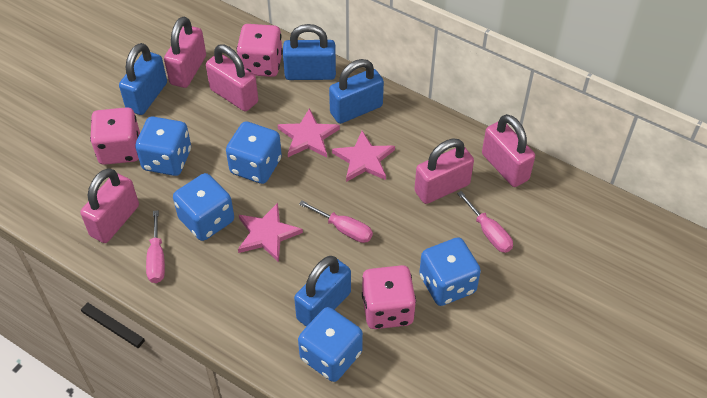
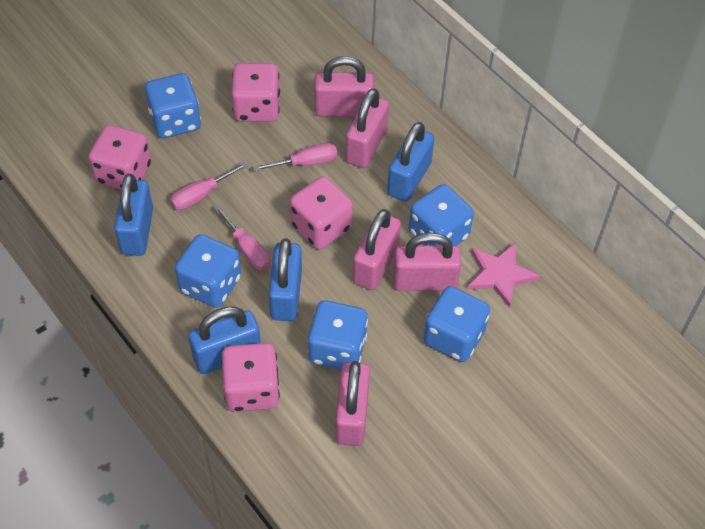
pink dice: 3 -> 4
pink star: 3 -> 1

